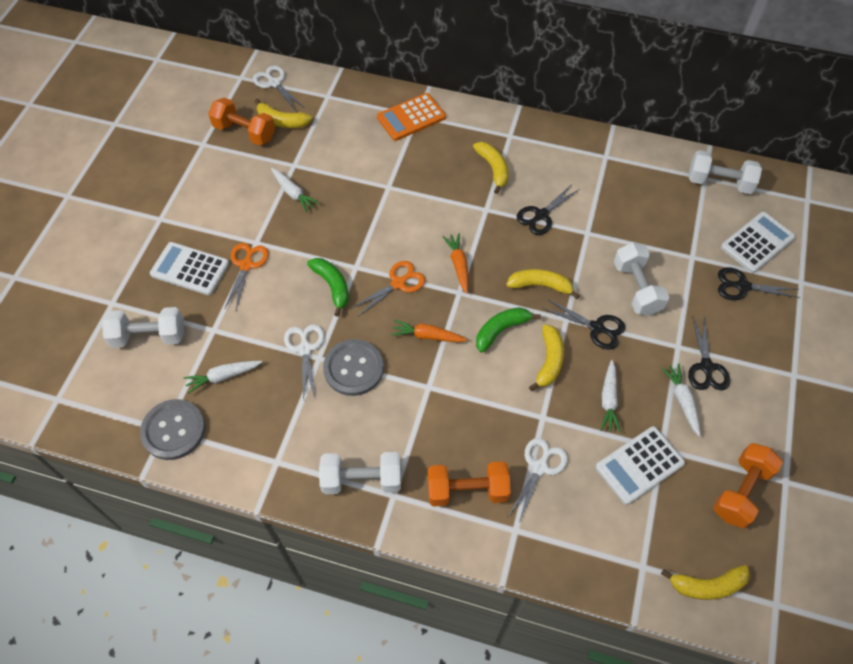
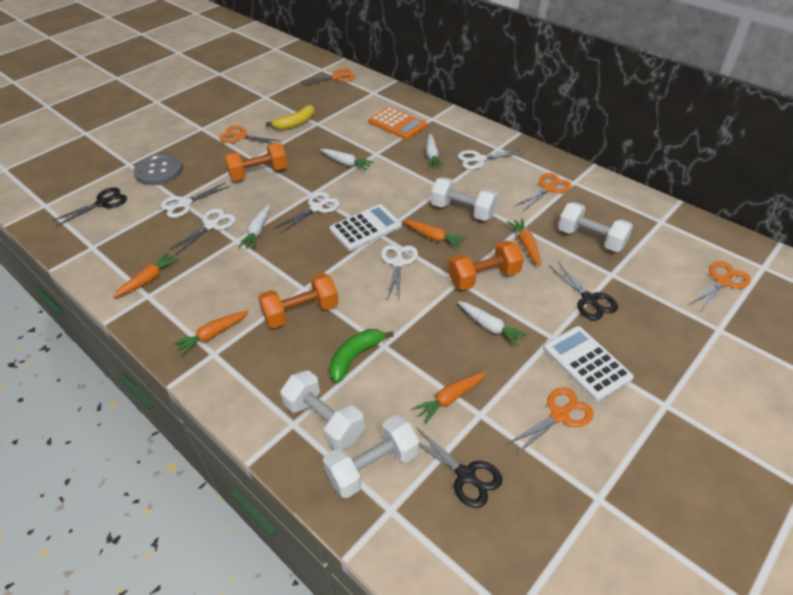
black scissors: 4 -> 3
green banana: 2 -> 1
grey button: 2 -> 1
orange carrot: 2 -> 5
orange scissors: 2 -> 5
white calculator: 3 -> 2
white scissors: 3 -> 5
yellow banana: 5 -> 1

